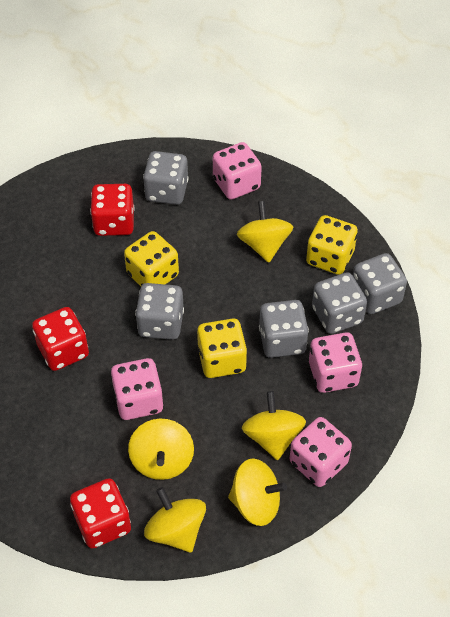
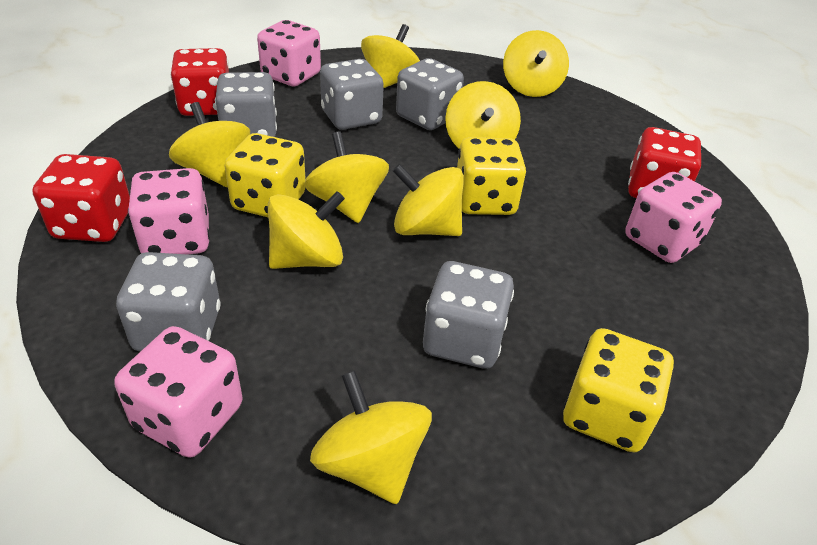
yellow spinning top: 5 -> 8

